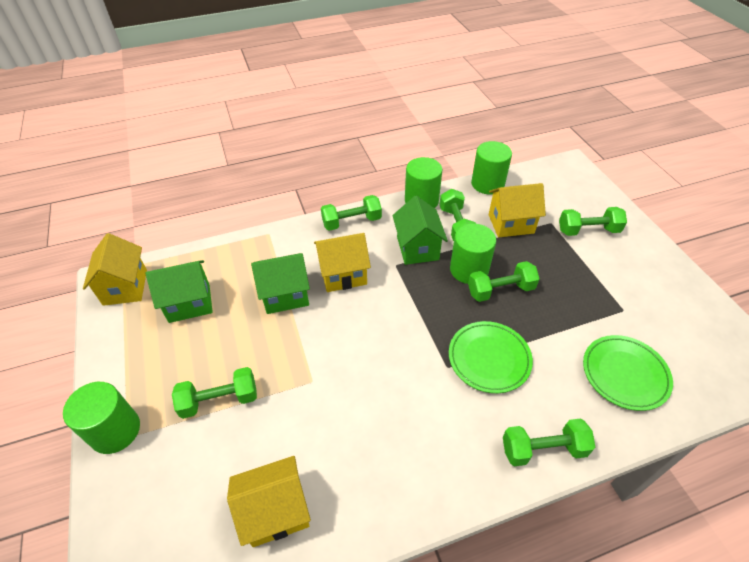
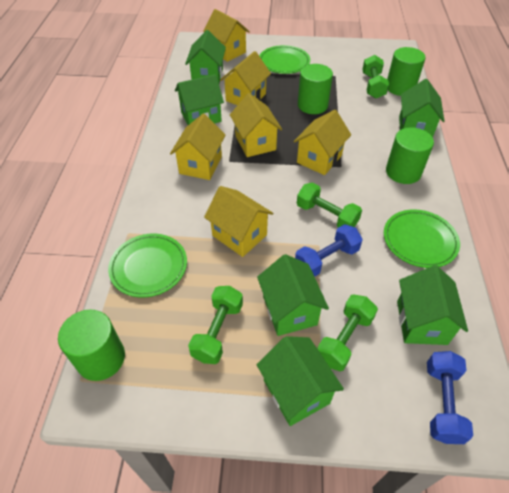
blue dumbbell: 0 -> 2
green dumbbell: 6 -> 4
green house: 3 -> 6
green plate: 2 -> 3
yellow house: 4 -> 6

